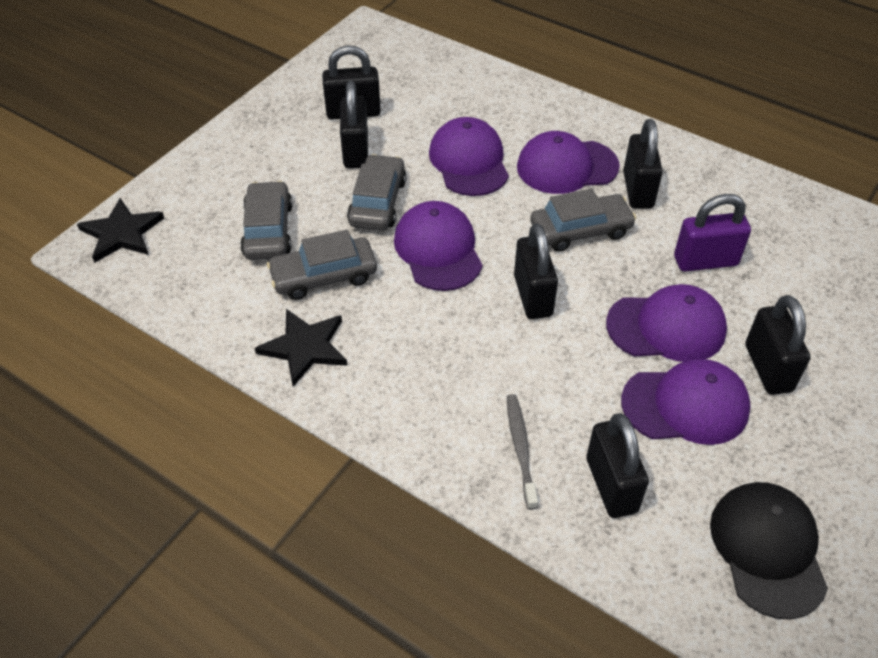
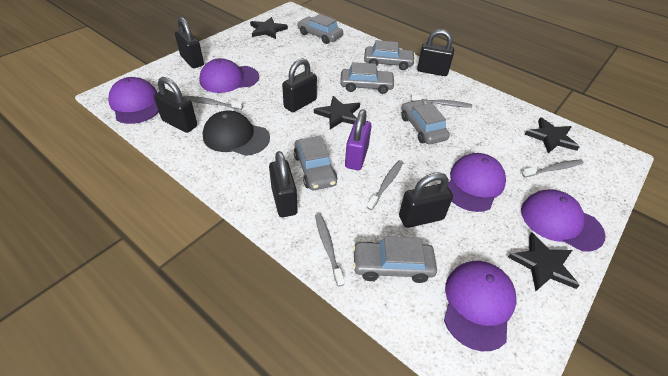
black star: 2 -> 4
grey car: 4 -> 6
grey toothbrush: 1 -> 5

